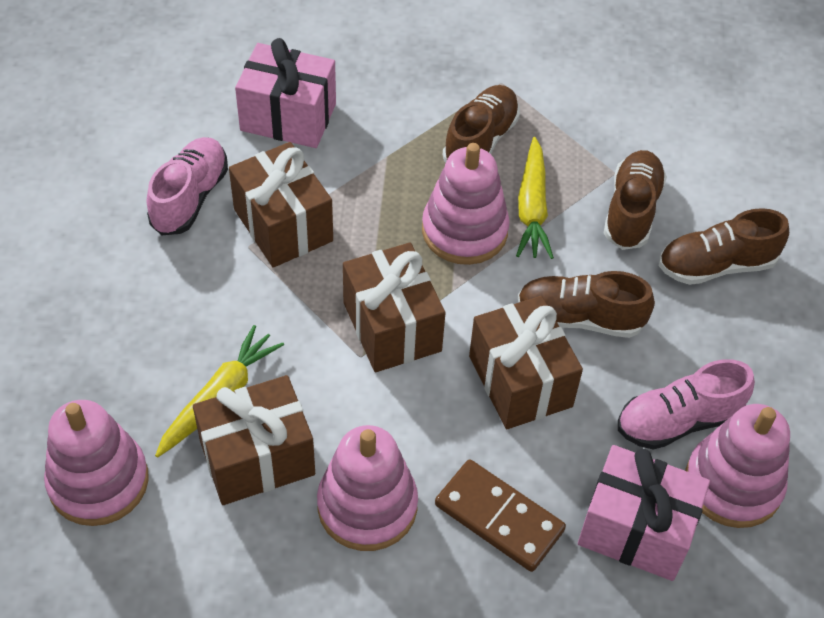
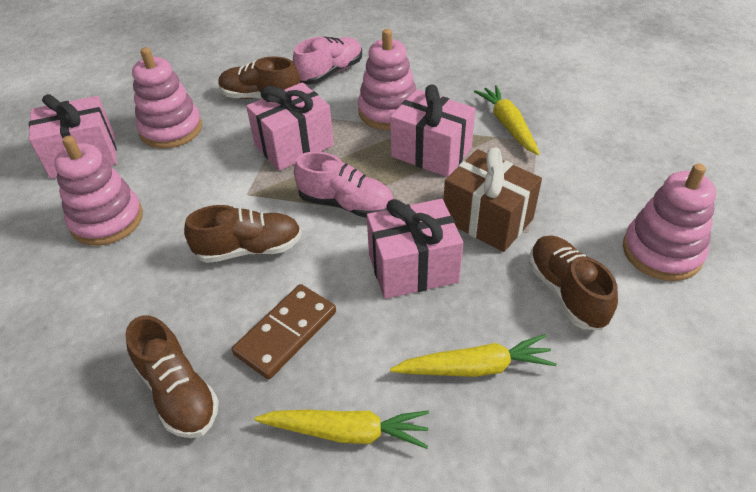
brown gift: 4 -> 1
pink gift: 2 -> 4
yellow carrot: 2 -> 3

